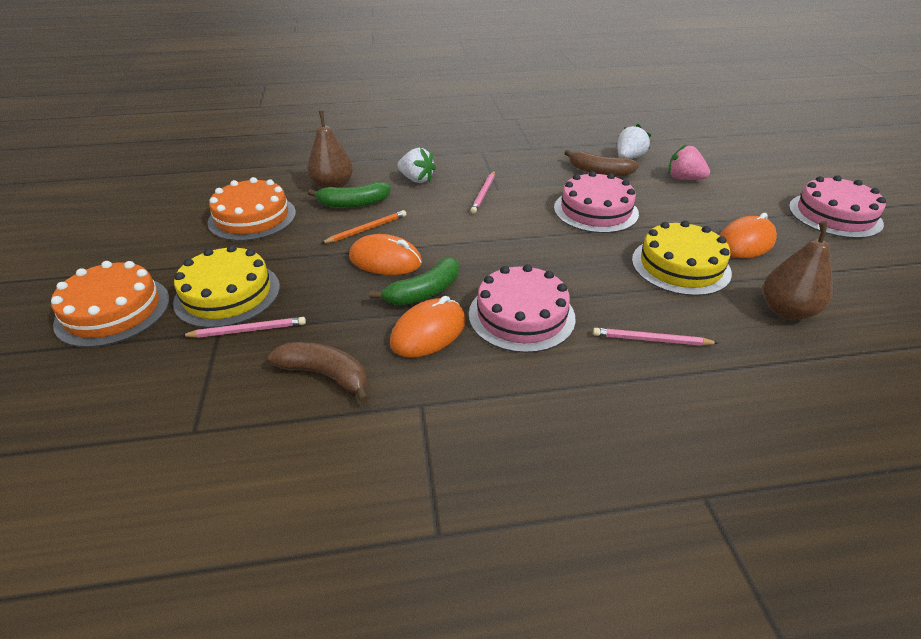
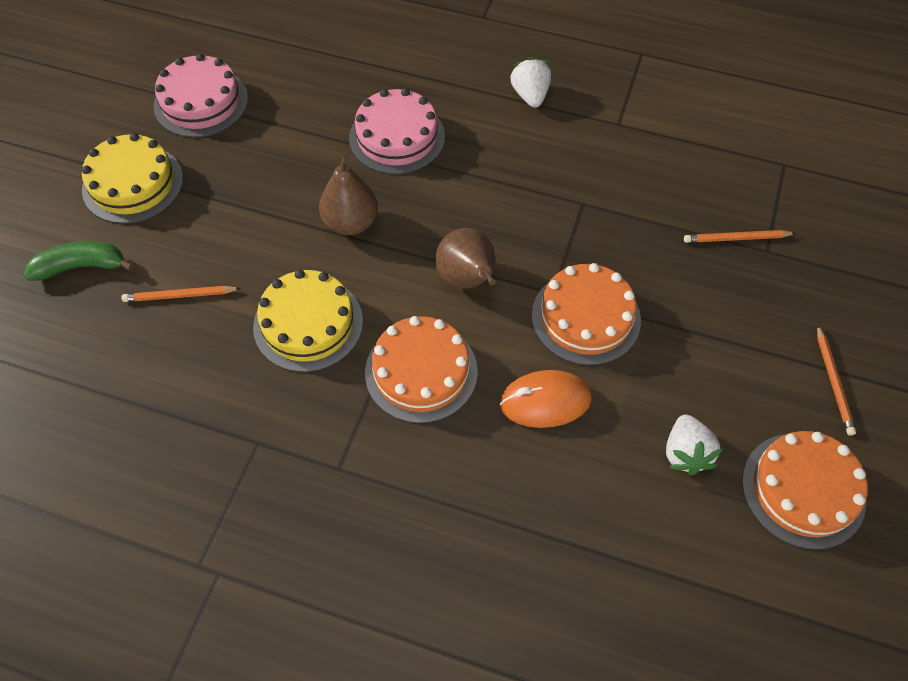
brown banana: 2 -> 0
green banana: 2 -> 1
orange cake: 2 -> 3
orange mouse: 3 -> 1
orange pencil: 1 -> 3
pink cake: 3 -> 2
pink pencil: 3 -> 0
pink strawberry: 1 -> 0

